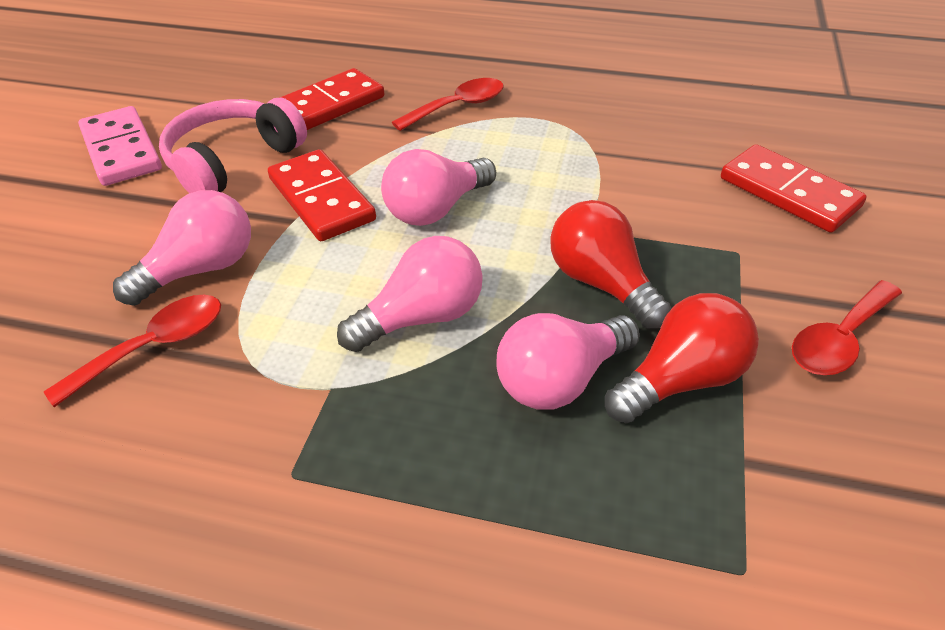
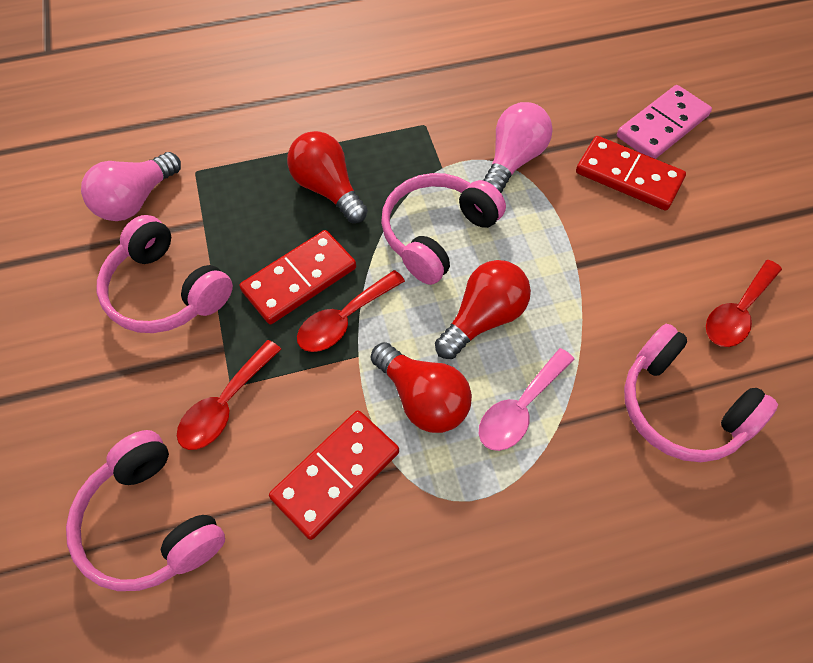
pink headphones: 1 -> 4
pink light bulb: 4 -> 2
pink spoon: 0 -> 1
red light bulb: 2 -> 3

